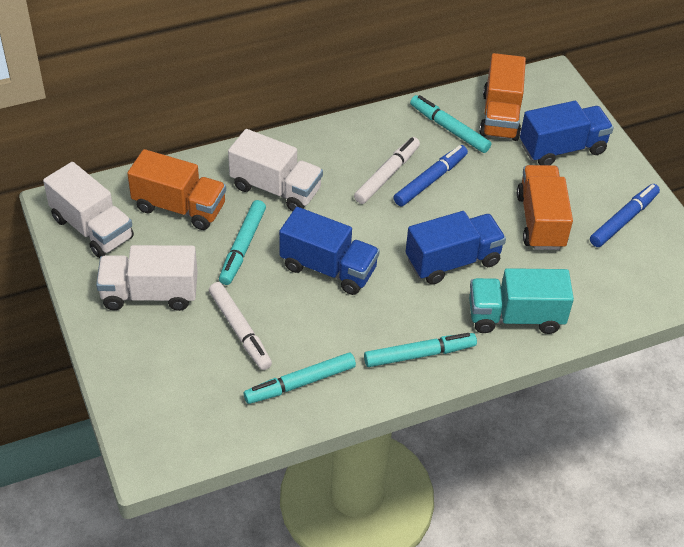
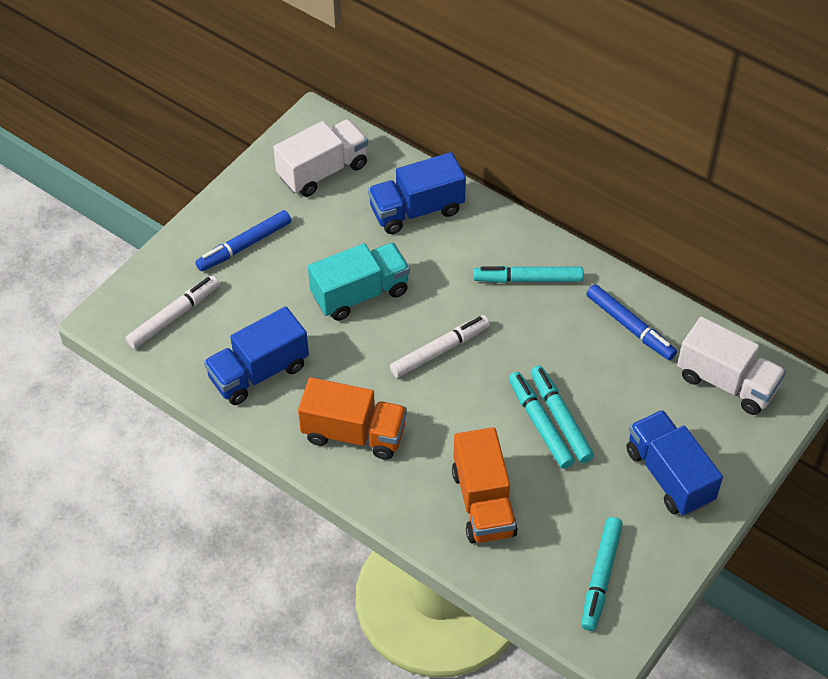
orange truck: 3 -> 2
white truck: 3 -> 2

